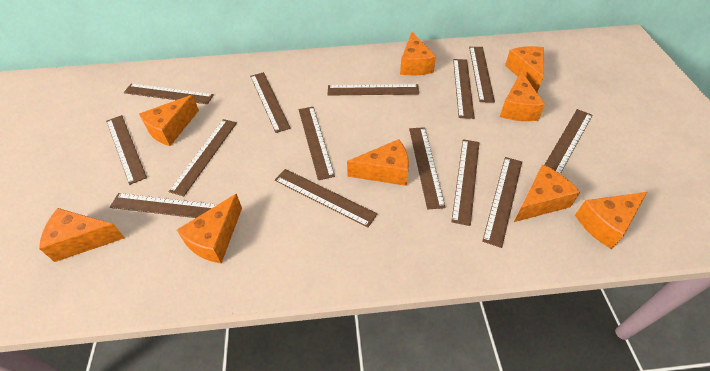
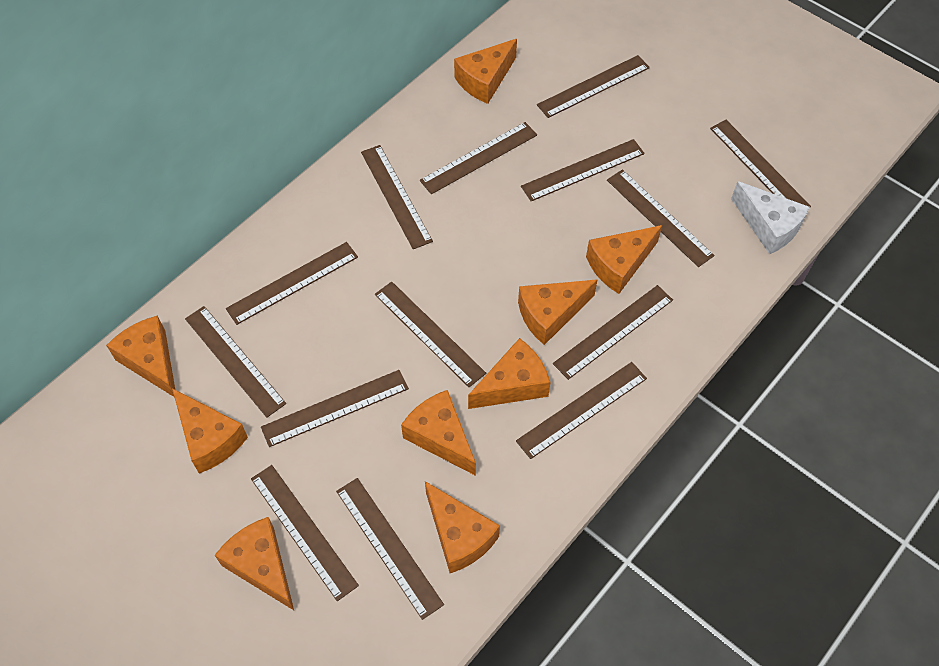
white cheese: 0 -> 1

